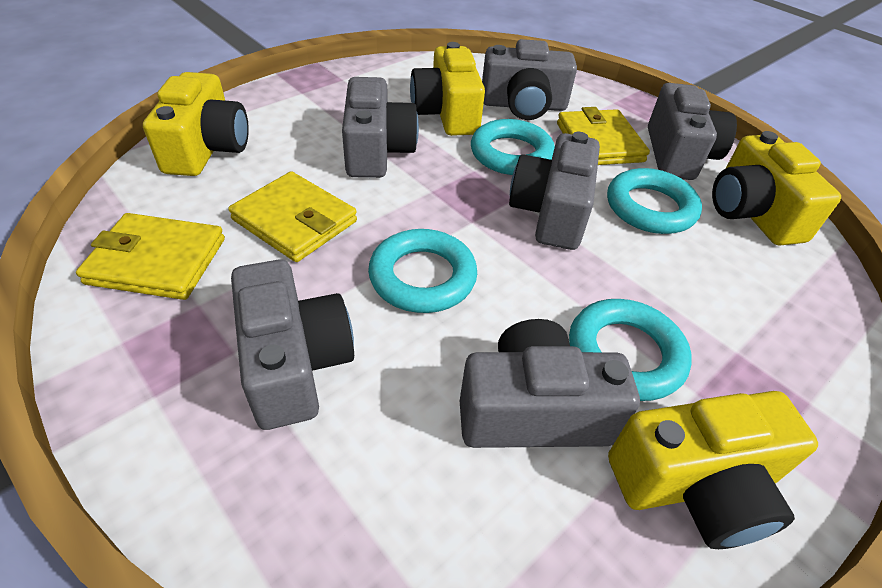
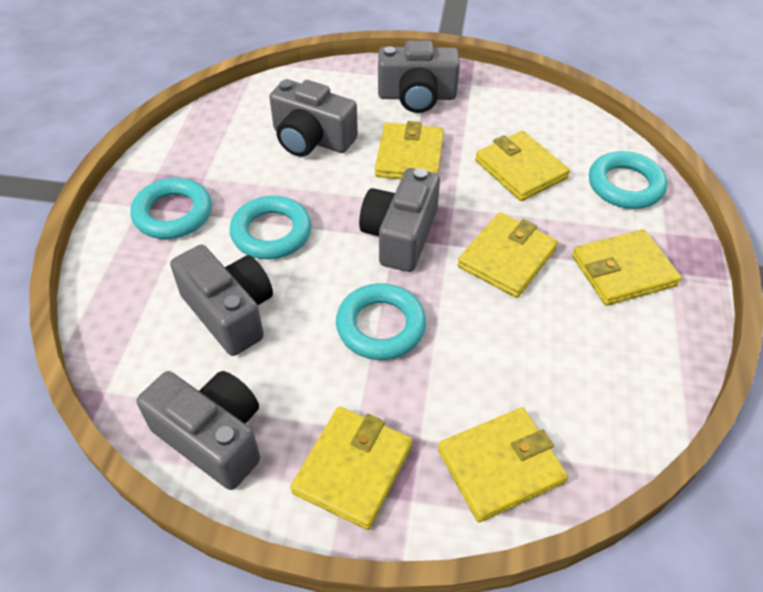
grey camera: 6 -> 5
yellow camera: 4 -> 0
yellow wallet: 3 -> 6

